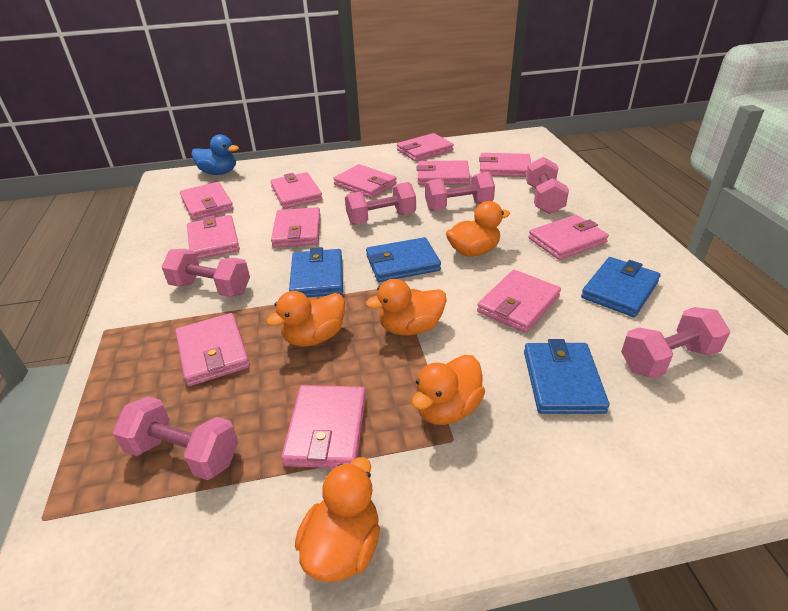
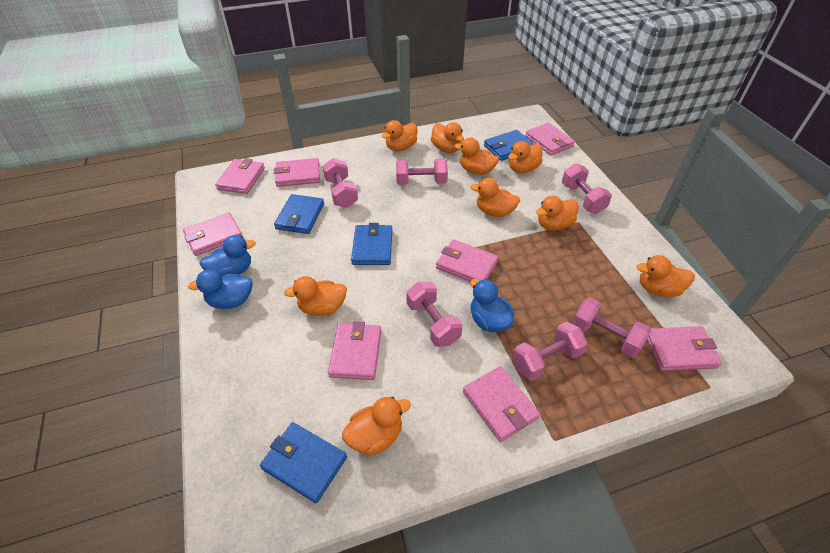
blue duck: 1 -> 3
orange duck: 5 -> 9
pink wallet: 12 -> 8

